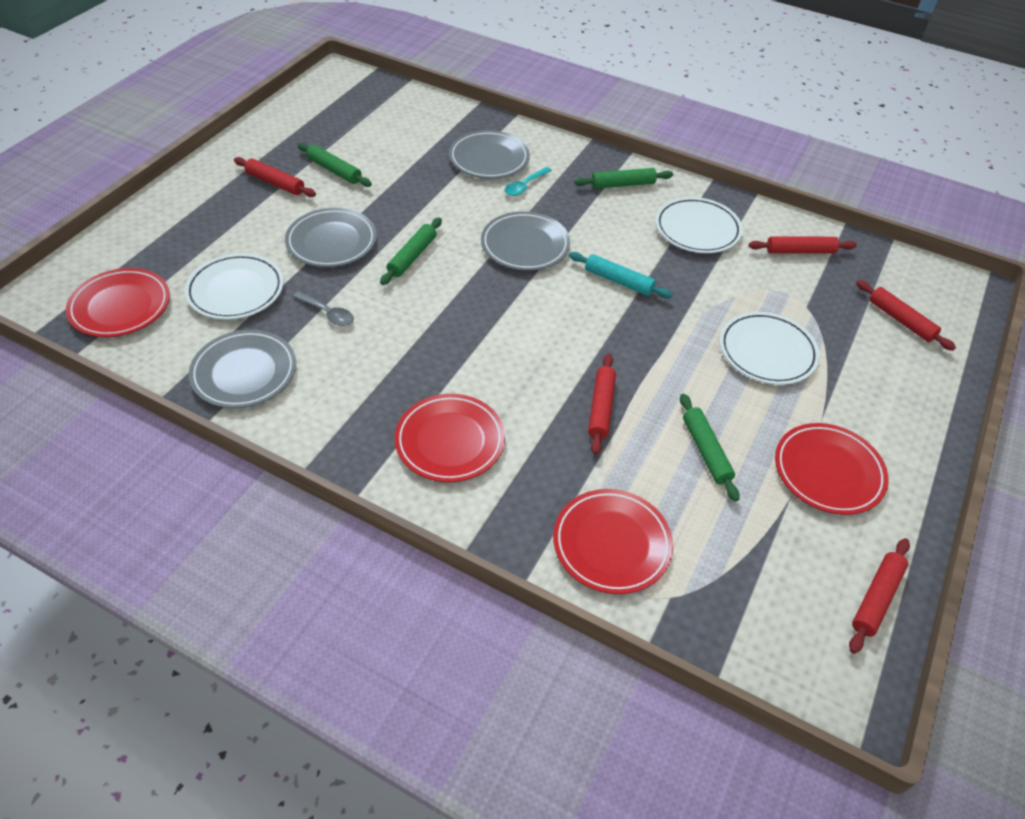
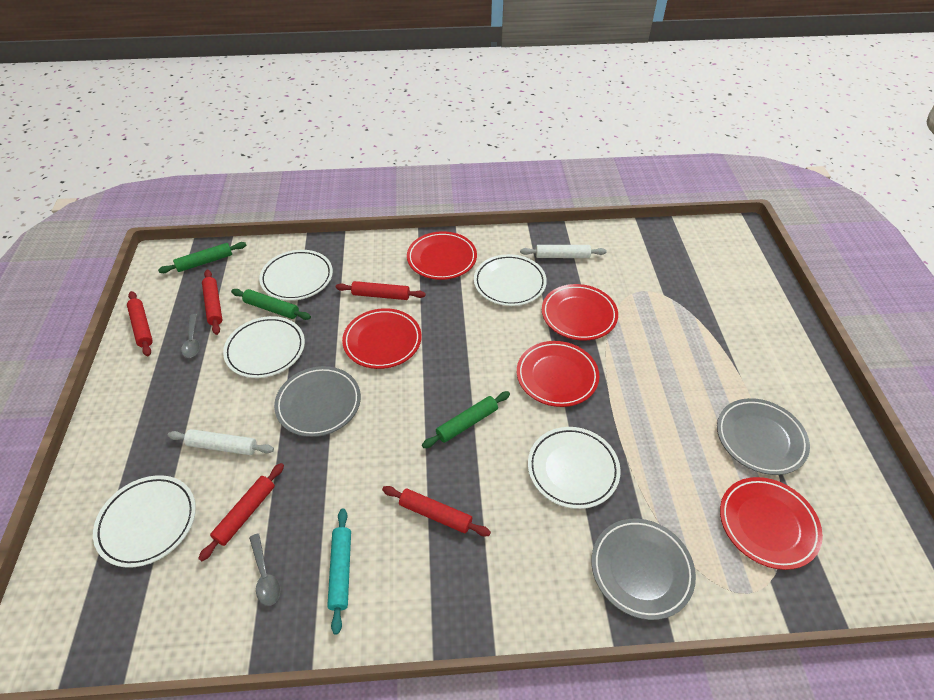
green rolling pin: 4 -> 3
grey plate: 4 -> 3
grey spoon: 1 -> 2
red plate: 4 -> 5
turquoise spoon: 1 -> 0
white plate: 3 -> 5
white rolling pin: 0 -> 2

